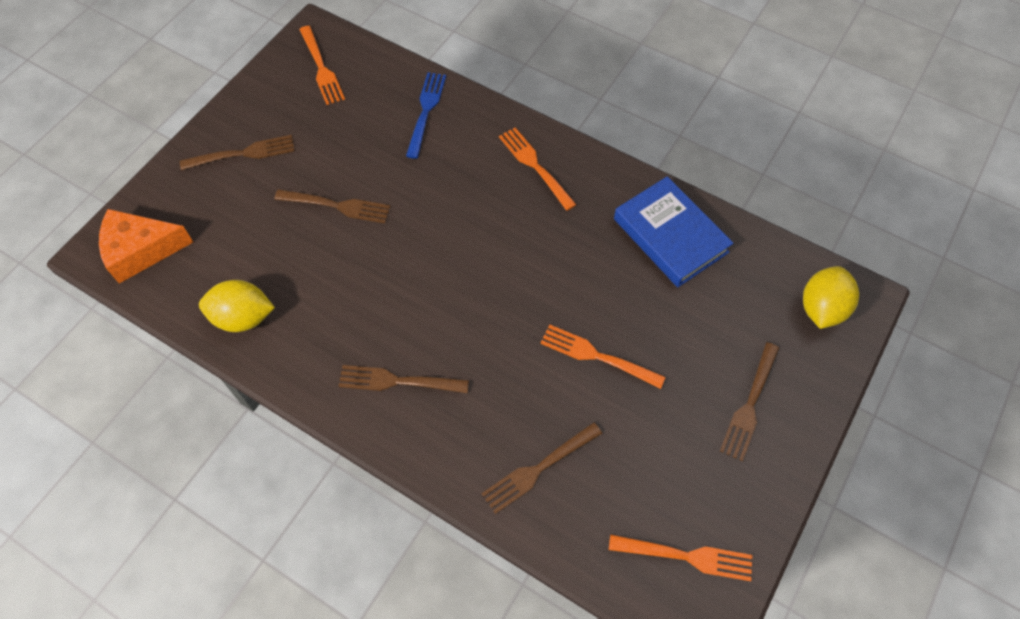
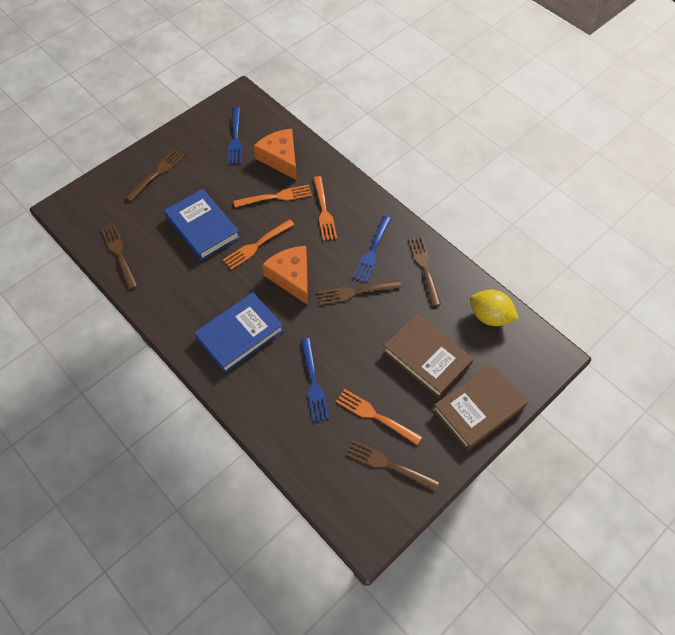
blue book: 1 -> 2
blue fork: 1 -> 3
brown book: 0 -> 2
orange cheese: 1 -> 2
yellow lemon: 2 -> 1

